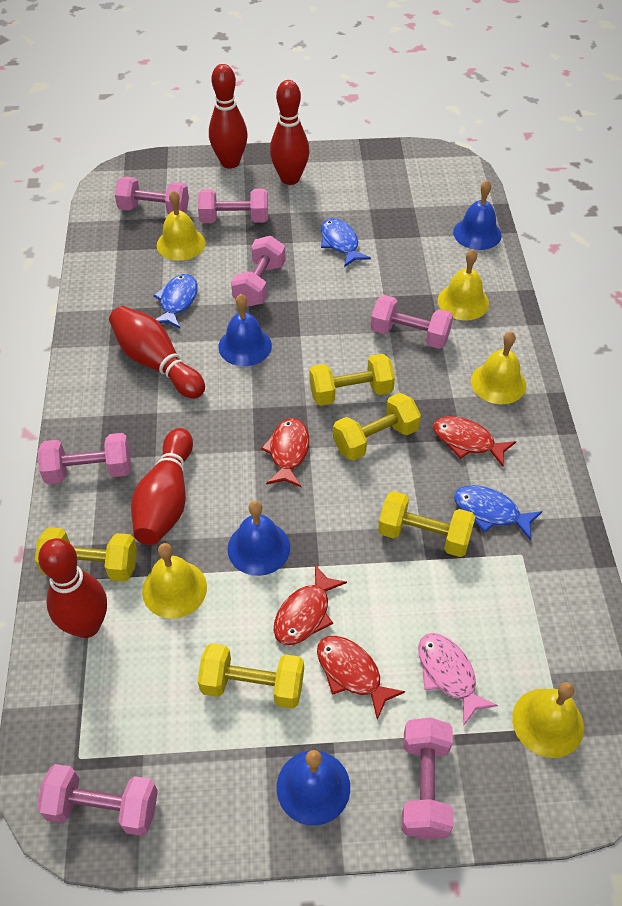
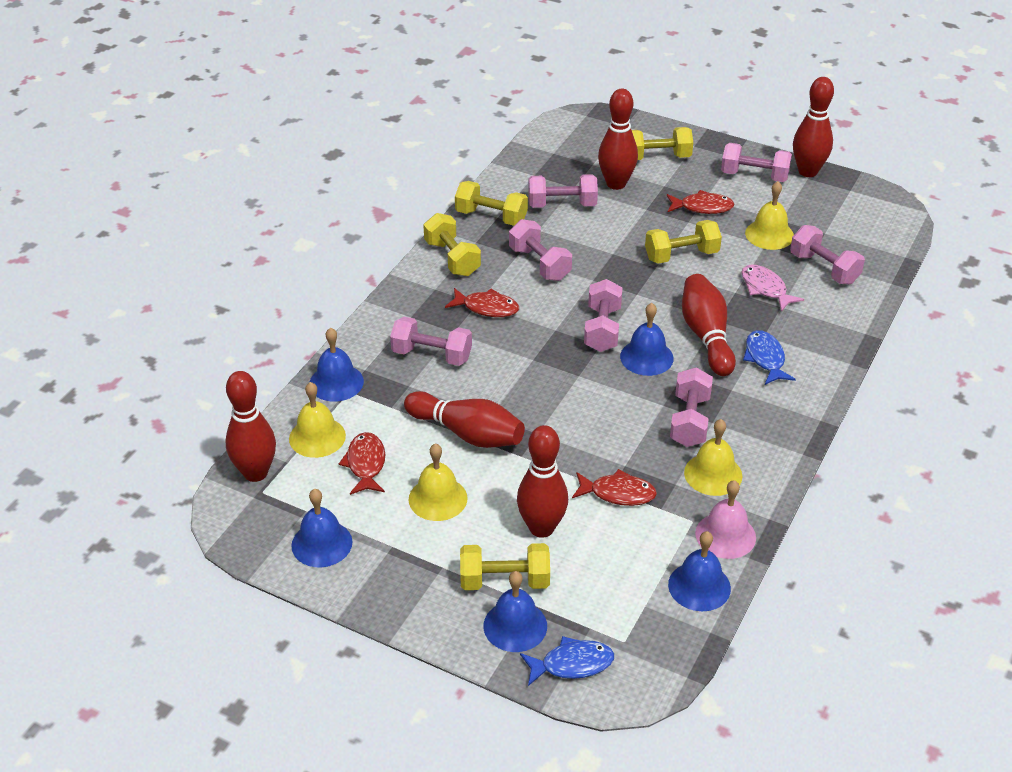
blue bell: 4 -> 5
blue fish: 3 -> 2
pink bell: 0 -> 1
red bowling pin: 5 -> 6
yellow bell: 5 -> 4

